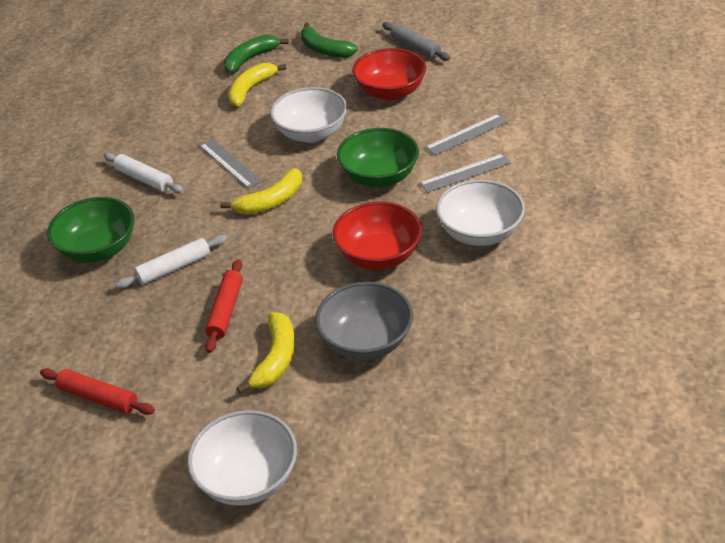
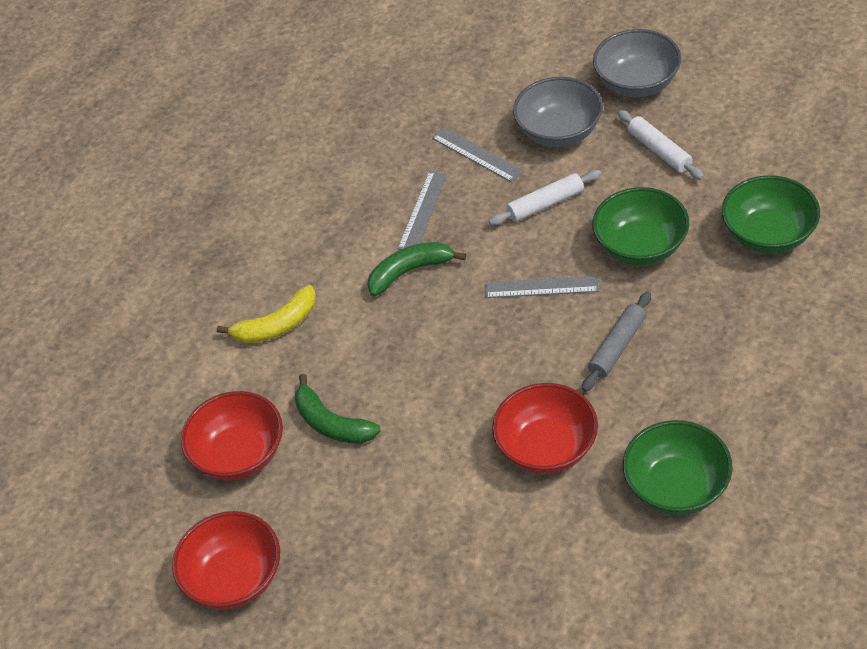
green bowl: 2 -> 3
grey bowl: 1 -> 2
red bowl: 2 -> 3
red rolling pin: 2 -> 0
white bowl: 3 -> 0
yellow banana: 3 -> 1

